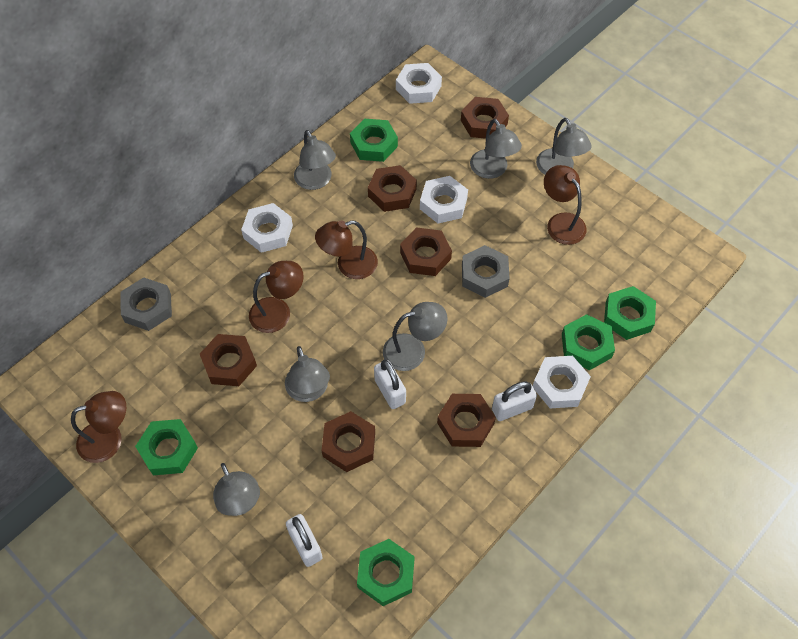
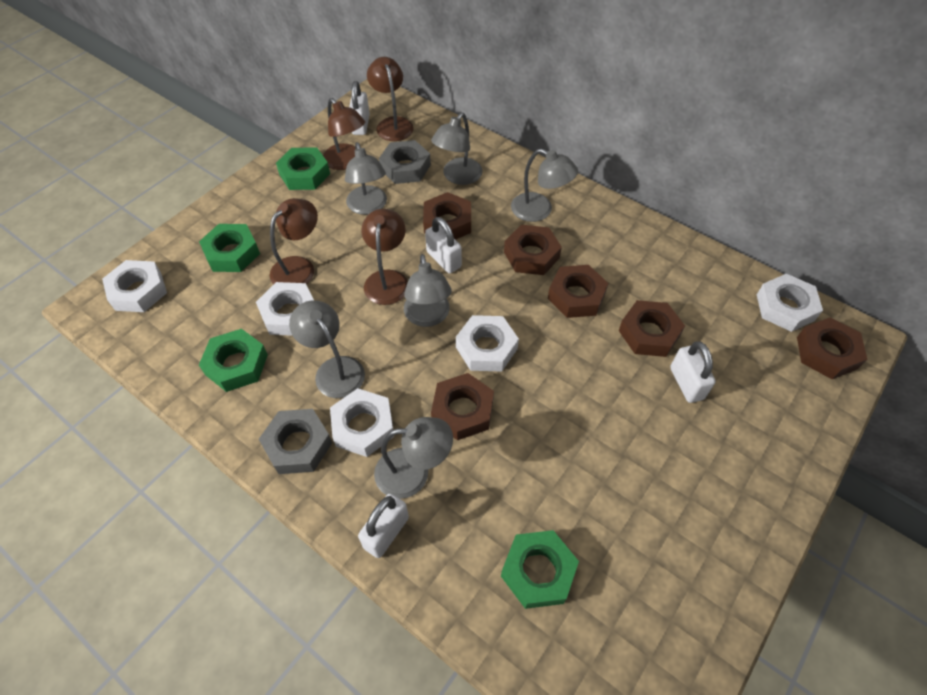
green nut: 5 -> 4
white nut: 4 -> 5
white padlock: 3 -> 4

